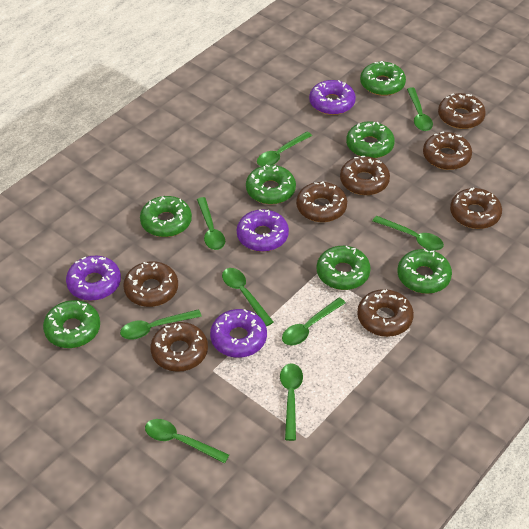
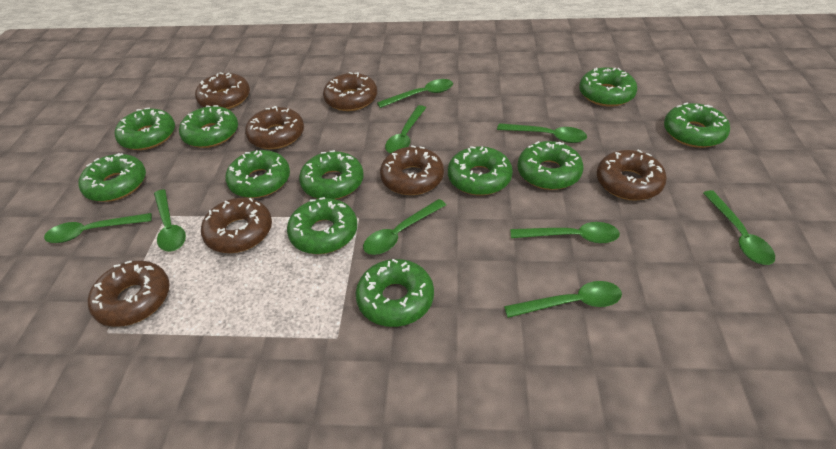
brown donut: 8 -> 7
green donut: 7 -> 11
purple donut: 4 -> 0

